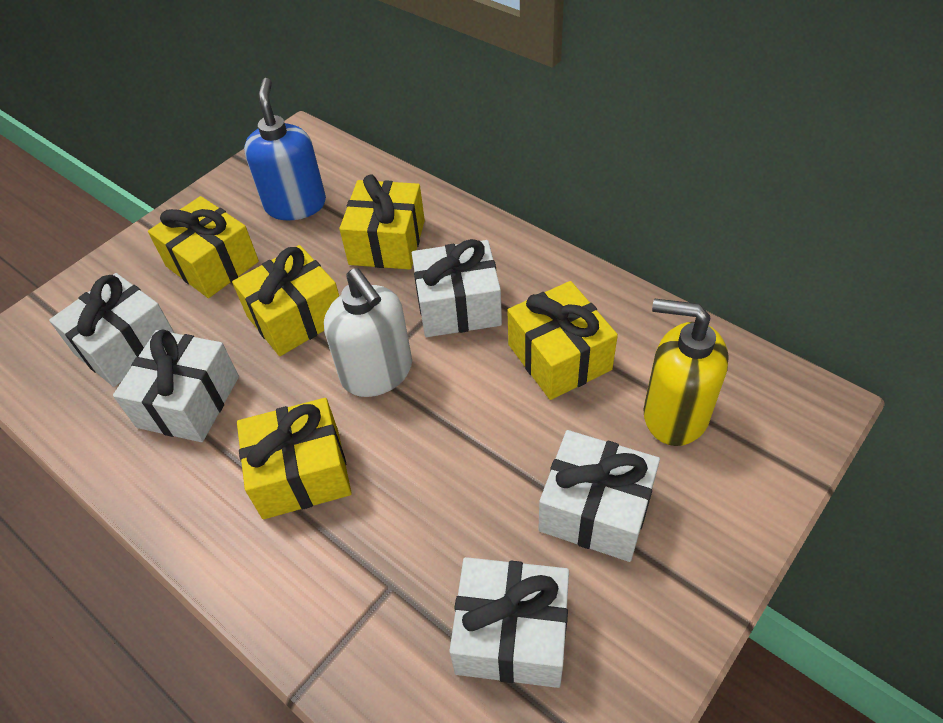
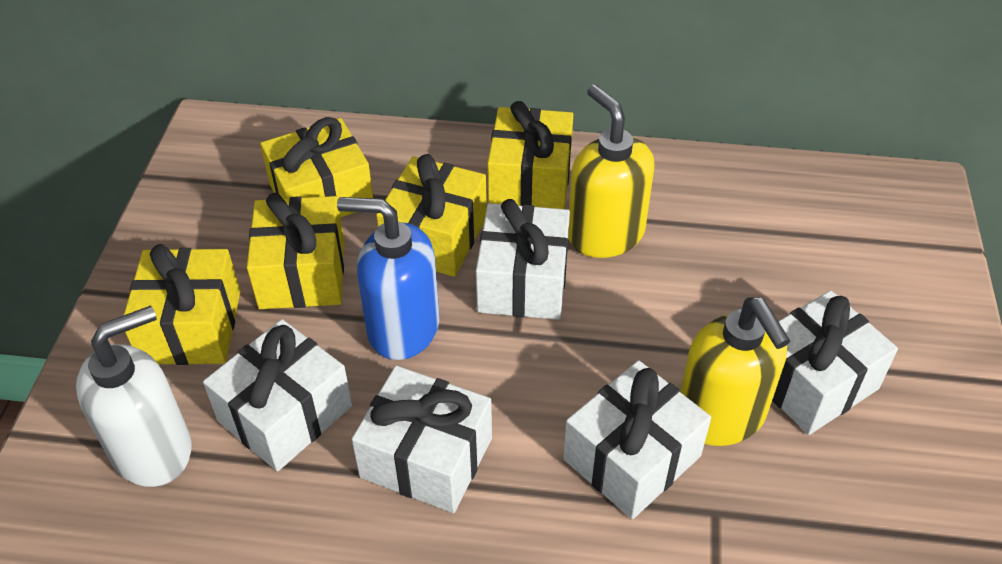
yellow soap dispenser: 1 -> 2

